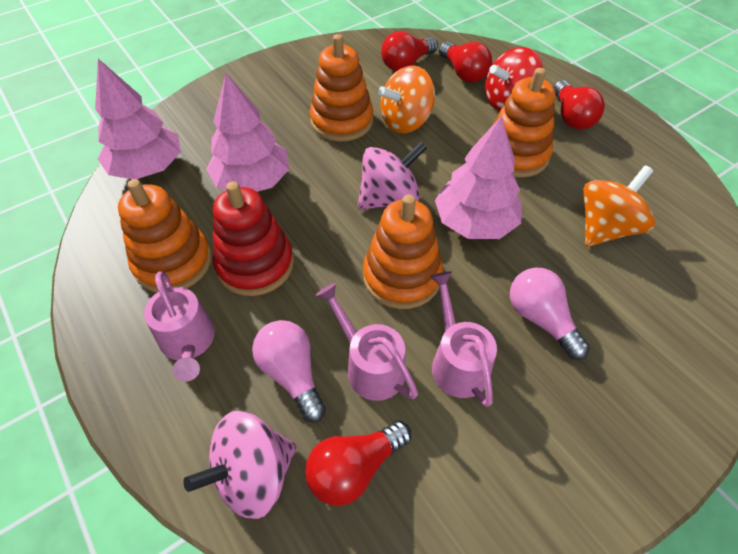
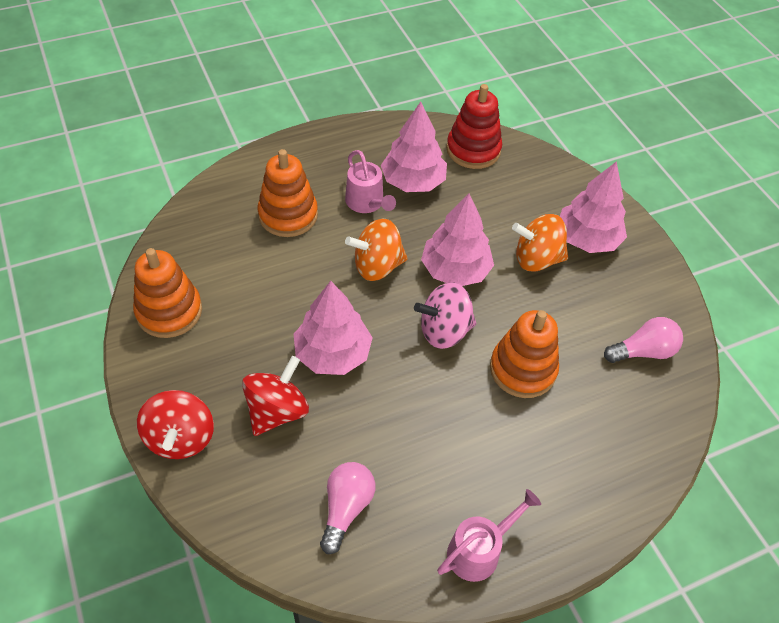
orange stacking toy: 4 -> 3
pink spinning top: 2 -> 1
pink tree: 3 -> 4
pink watering can: 3 -> 2
red light bulb: 4 -> 0
red spinning top: 1 -> 2

